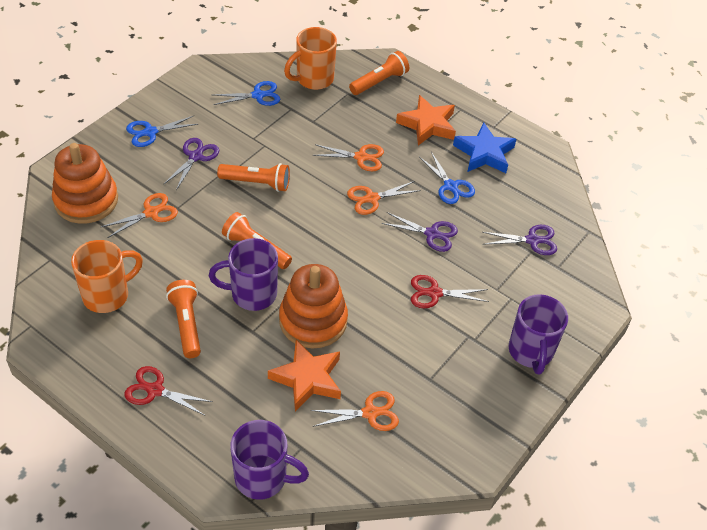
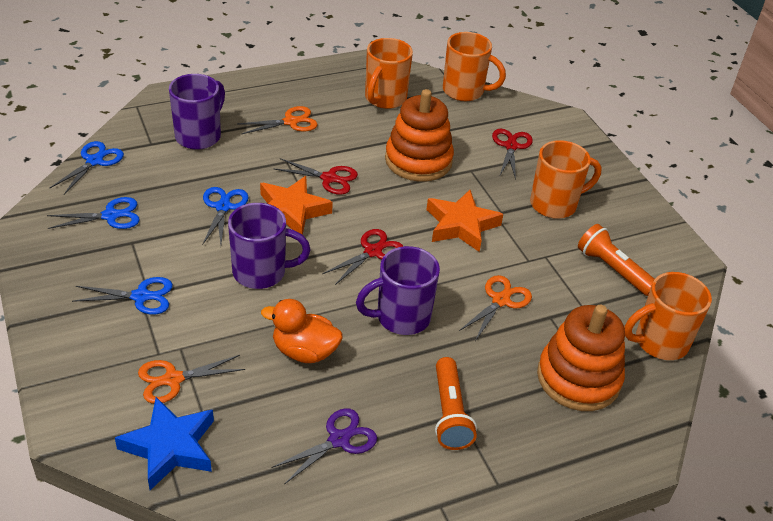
blue scissors: 3 -> 4
orange duck: 0 -> 1
orange flashlight: 4 -> 2
orange mug: 2 -> 4
orange scissors: 4 -> 3
purple scissors: 3 -> 1
red scissors: 2 -> 3

